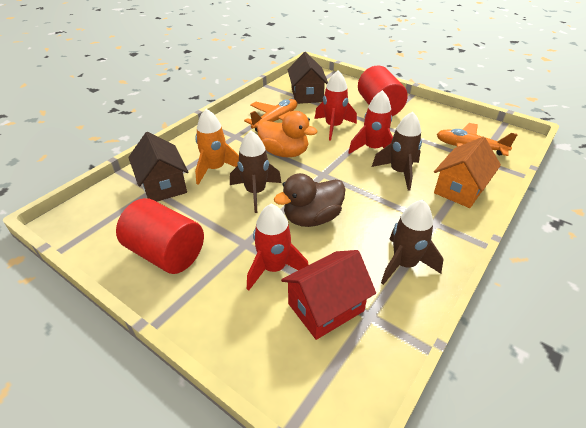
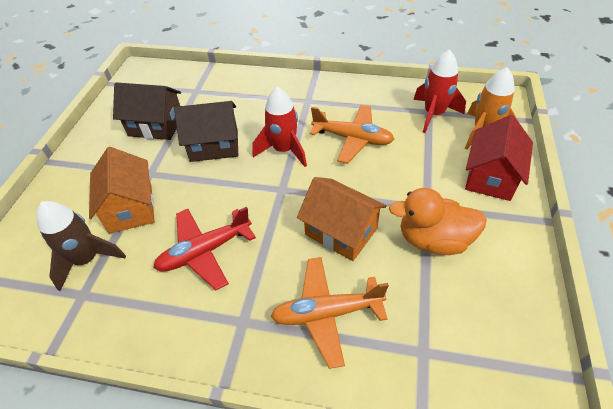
brown duck: 1 -> 0
brown rocket: 3 -> 1
orange house: 1 -> 2
red cylinder: 2 -> 0
red plane: 0 -> 1
red rocket: 3 -> 2

